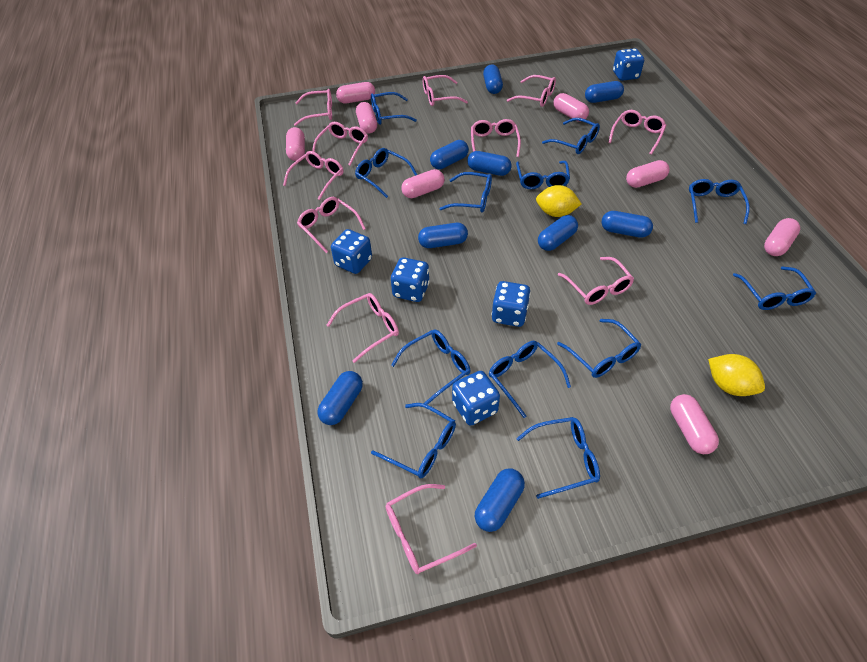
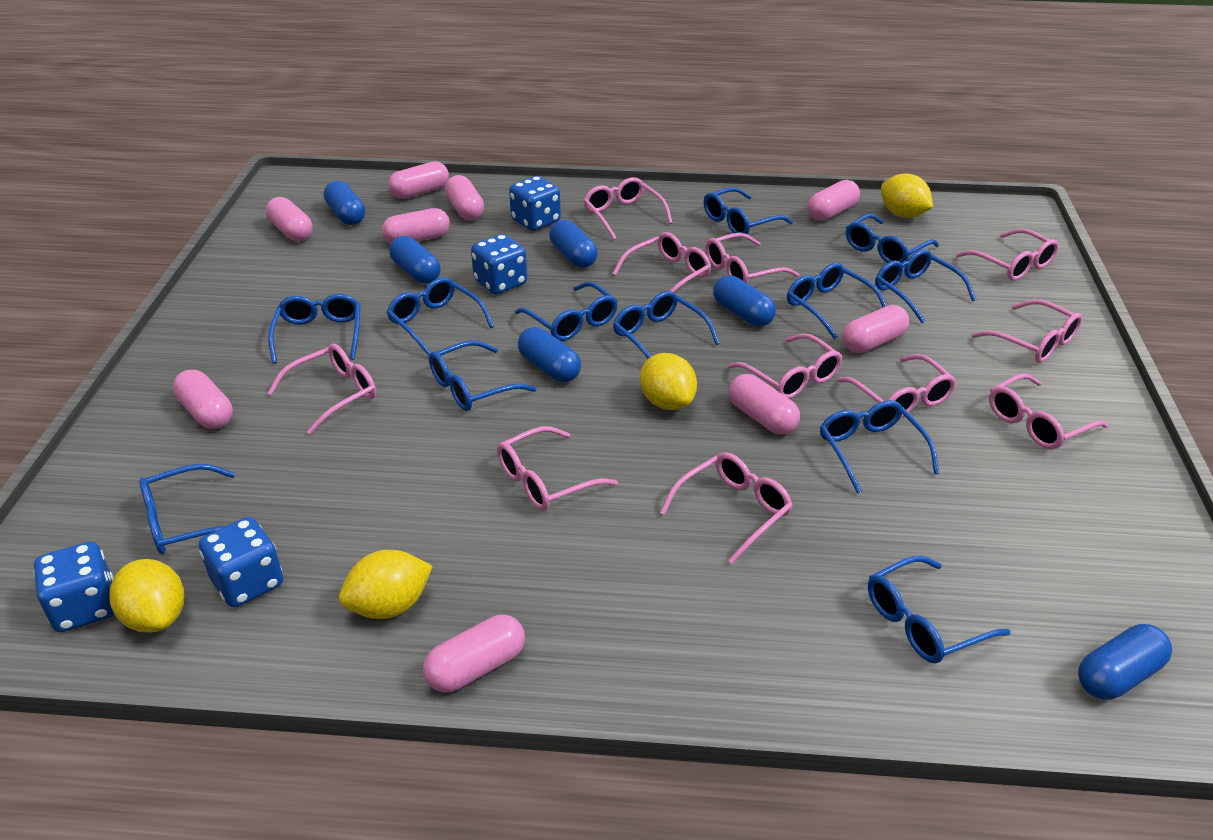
blue capsule: 9 -> 6
blue dice: 5 -> 4
pink capsule: 8 -> 9
yellow lemon: 2 -> 4

